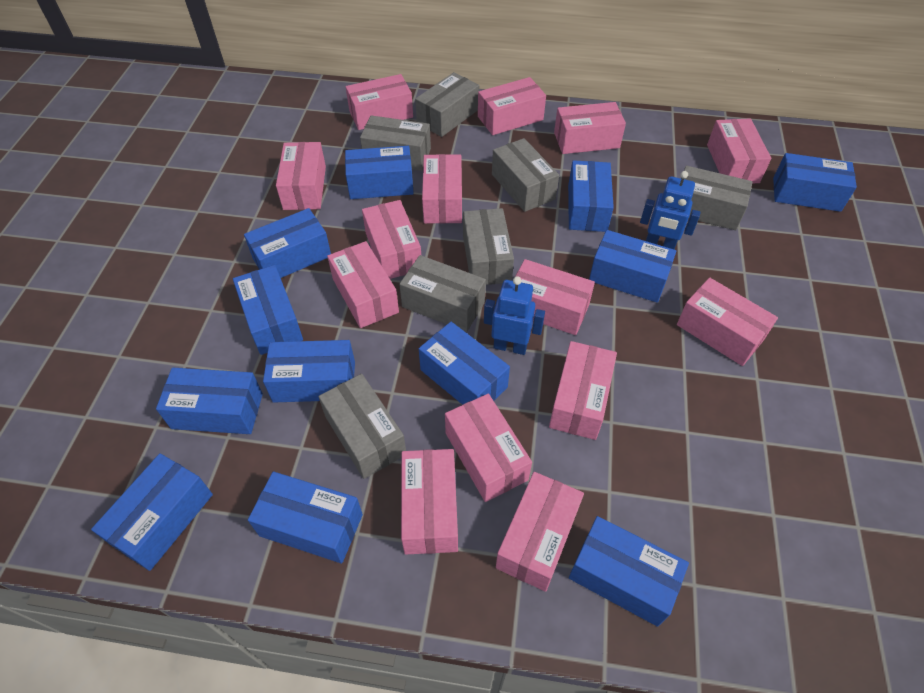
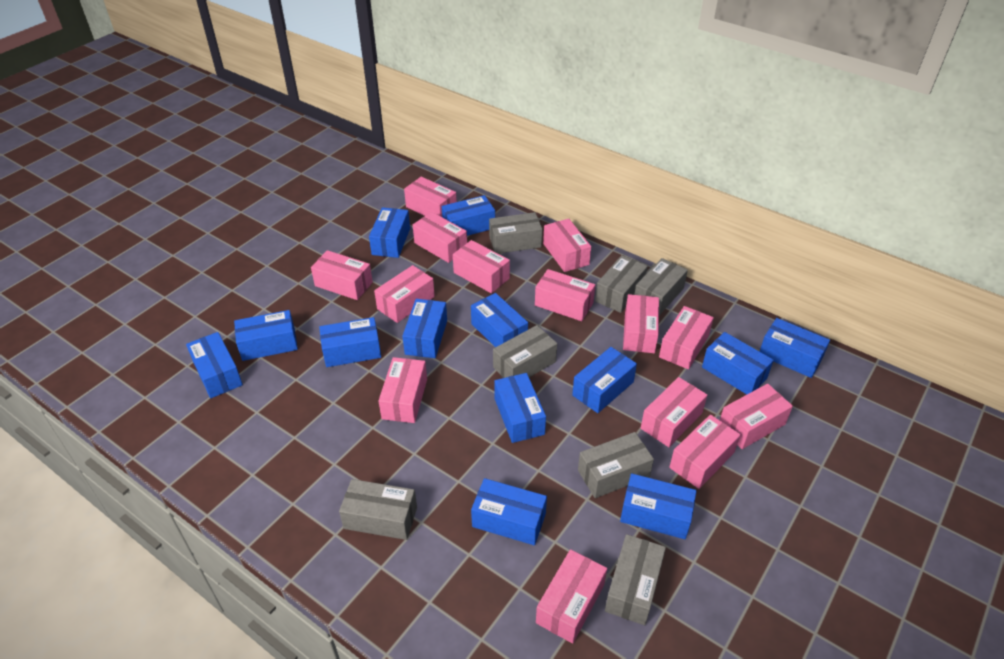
blue box: 12 -> 13
blue robot: 2 -> 0

